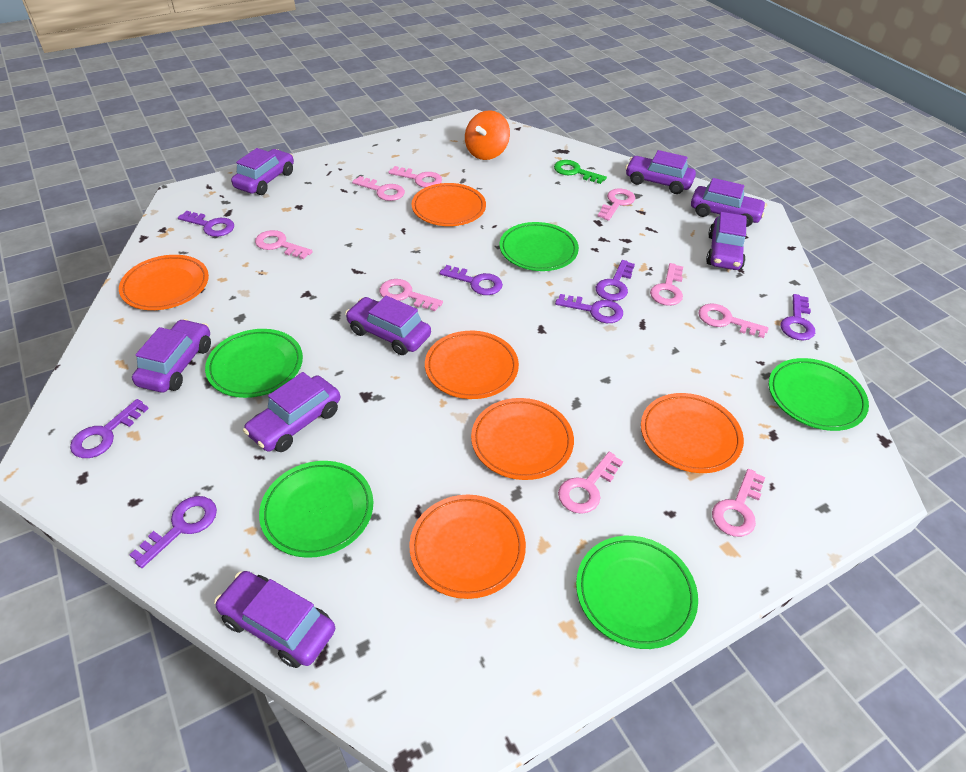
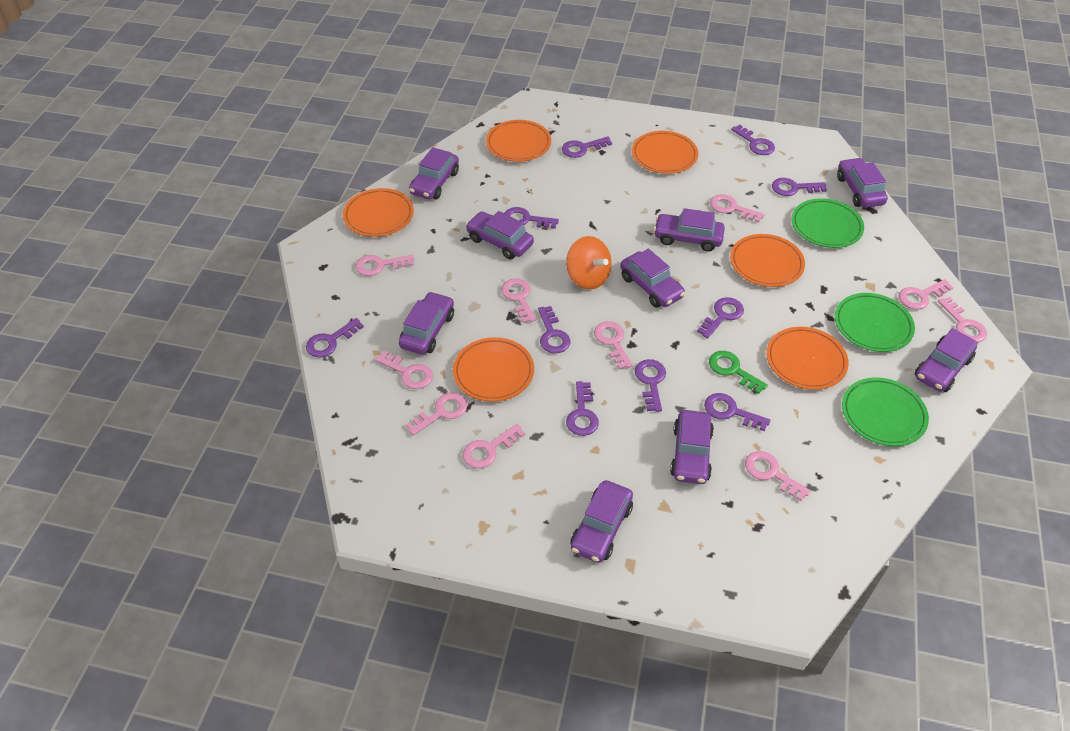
green plate: 5 -> 3
pink key: 9 -> 10
purple car: 8 -> 9
purple key: 7 -> 10

